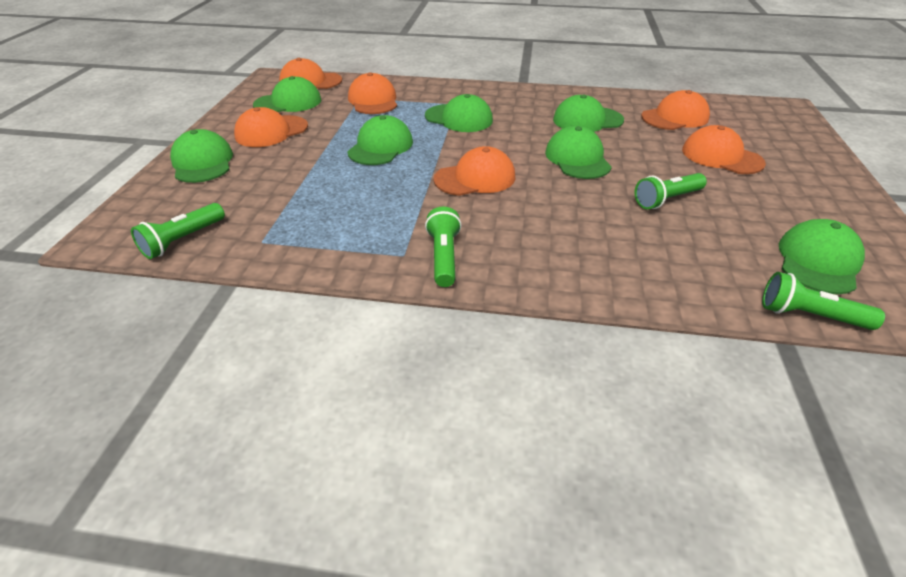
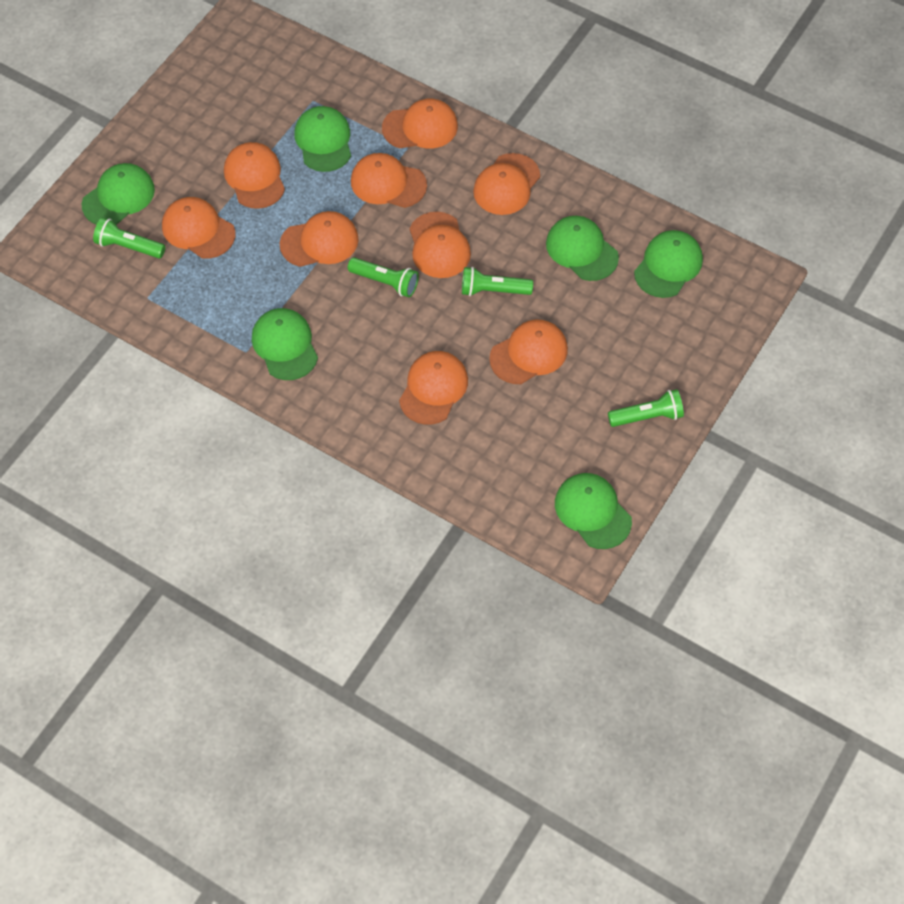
green cap: 7 -> 6
orange cap: 6 -> 9

